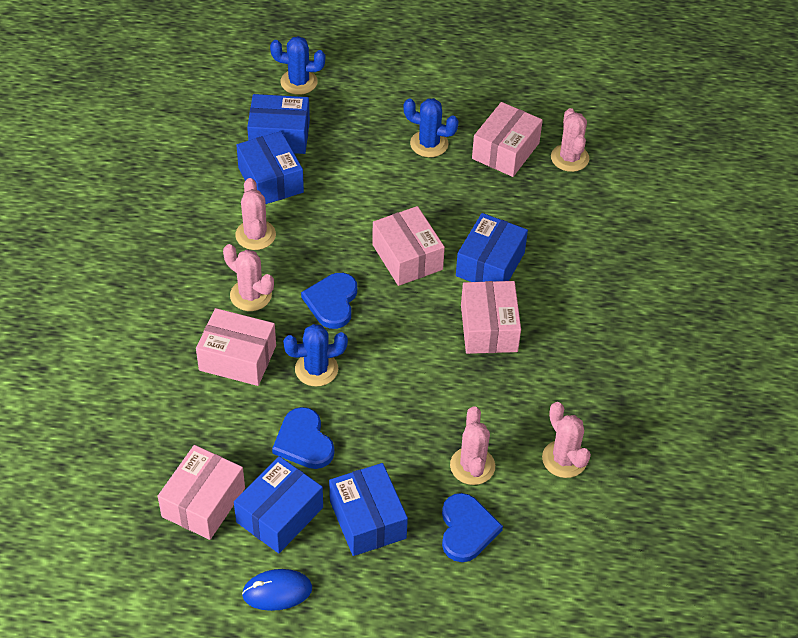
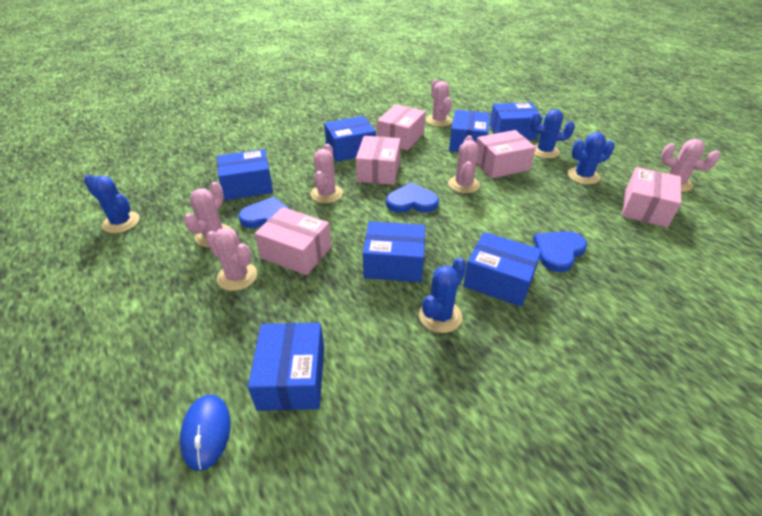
blue box: 5 -> 7
blue cactus: 3 -> 4
pink cactus: 5 -> 6

